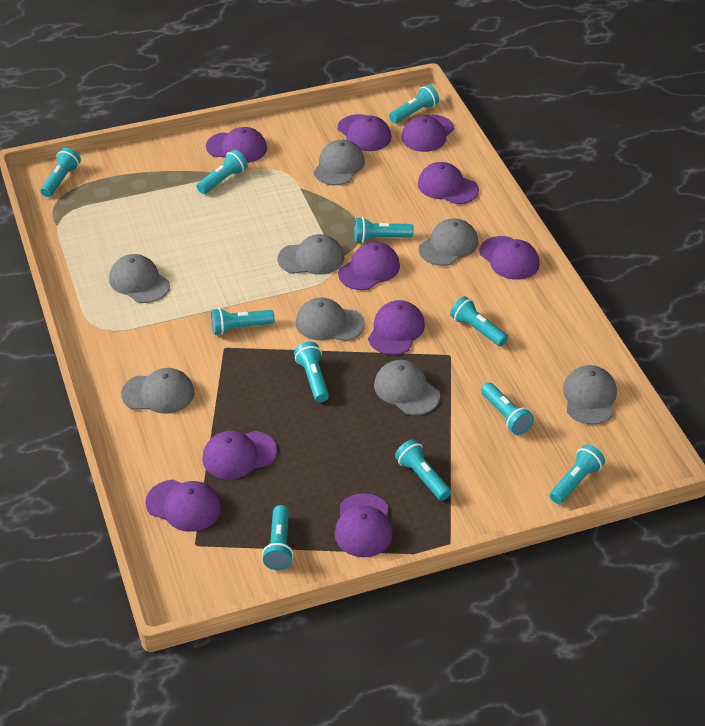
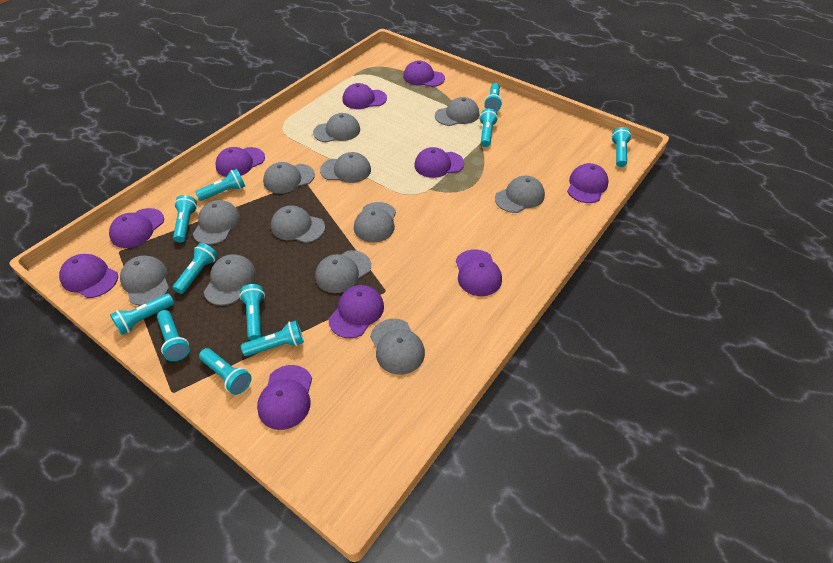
grey cap: 8 -> 12

